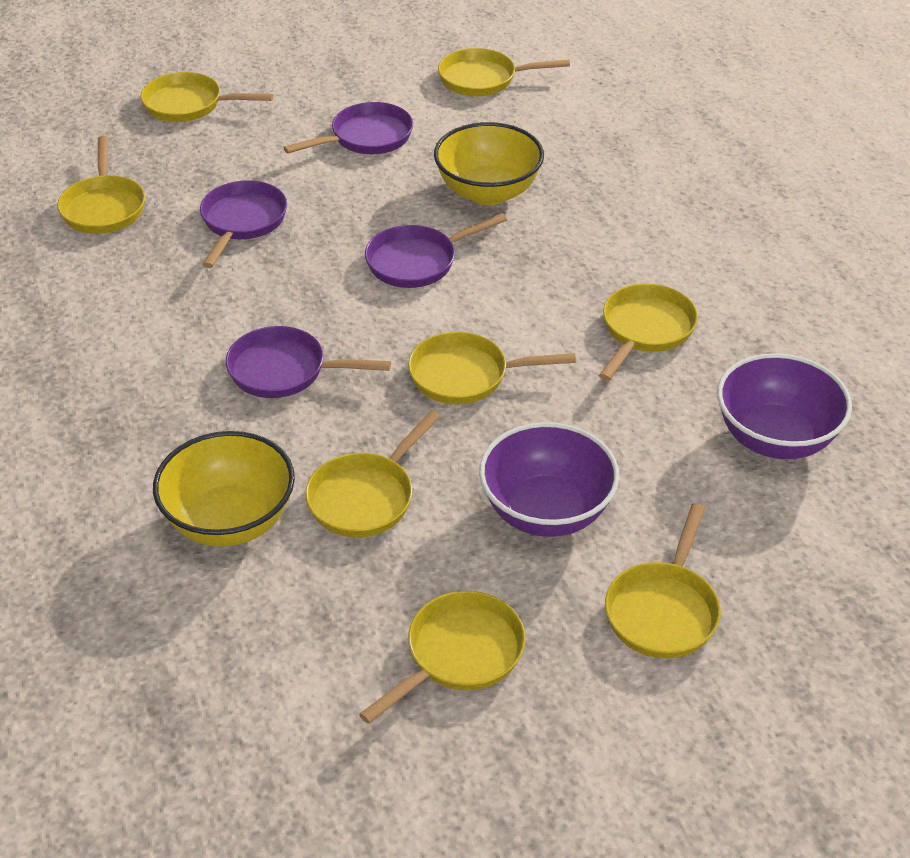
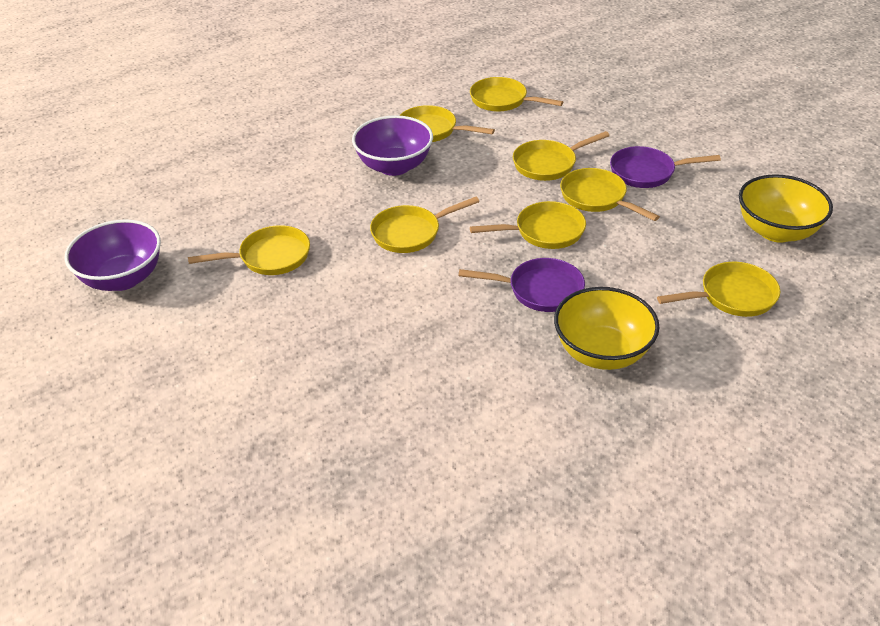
purple pan: 4 -> 2

